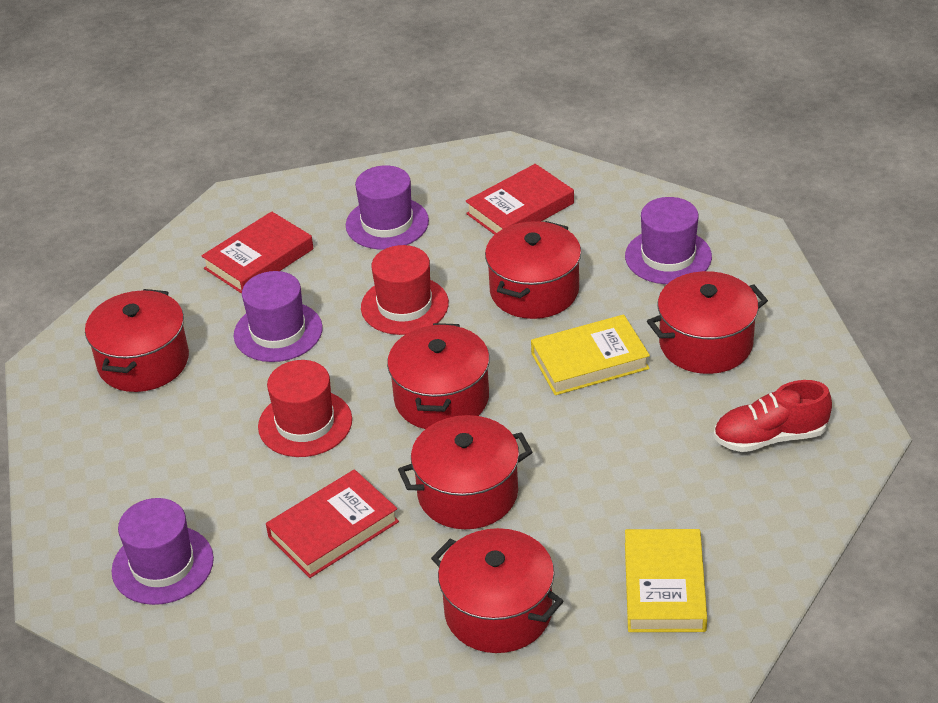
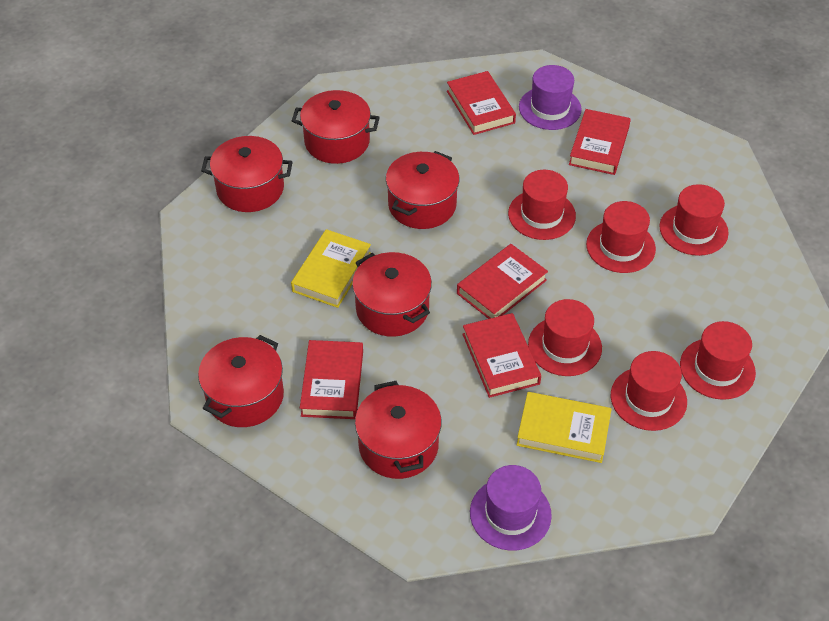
purple hat: 4 -> 2
red book: 3 -> 5
red hat: 2 -> 6
red shoe: 1 -> 0

